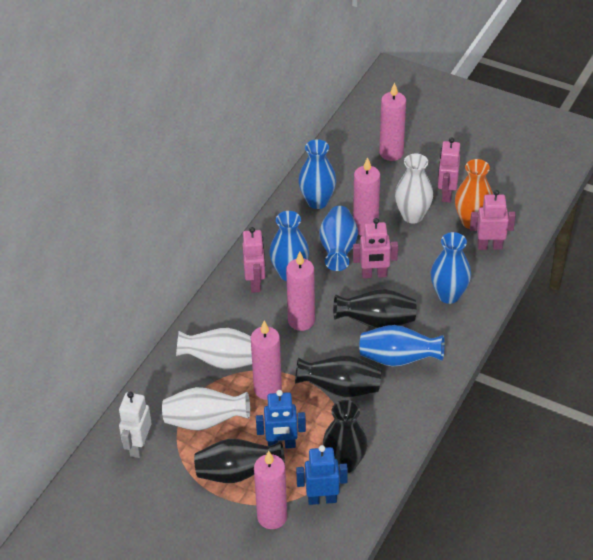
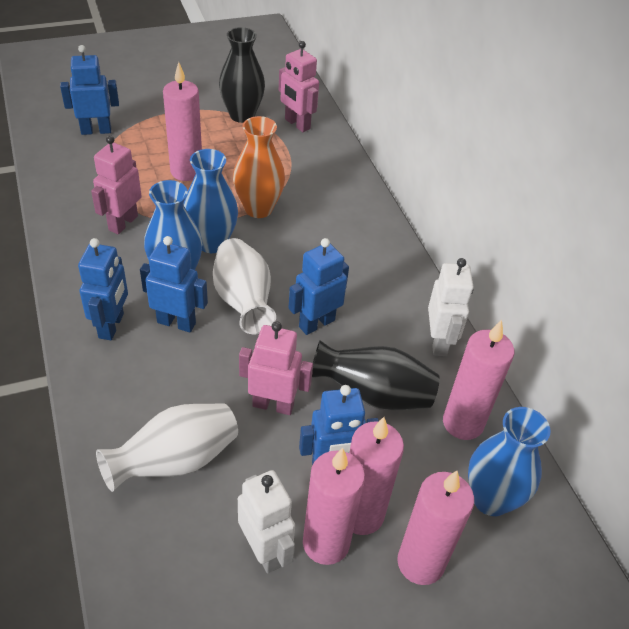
black vase: 4 -> 2
blue robot: 2 -> 5
blue vase: 5 -> 3
pink robot: 4 -> 3
white robot: 1 -> 2
white vase: 3 -> 2

